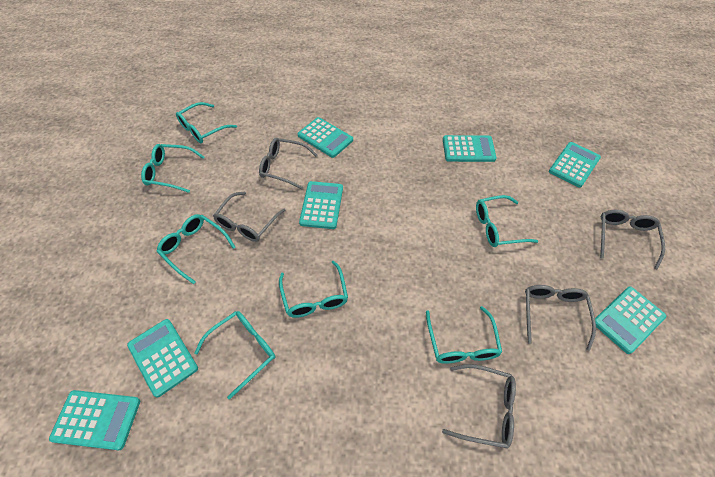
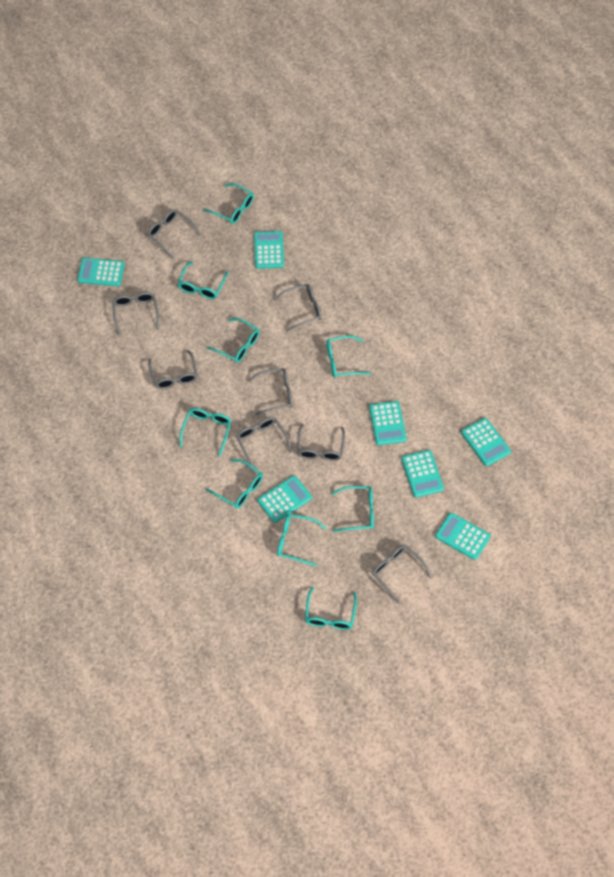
grey glasses: 5 -> 8
turquoise glasses: 7 -> 9

